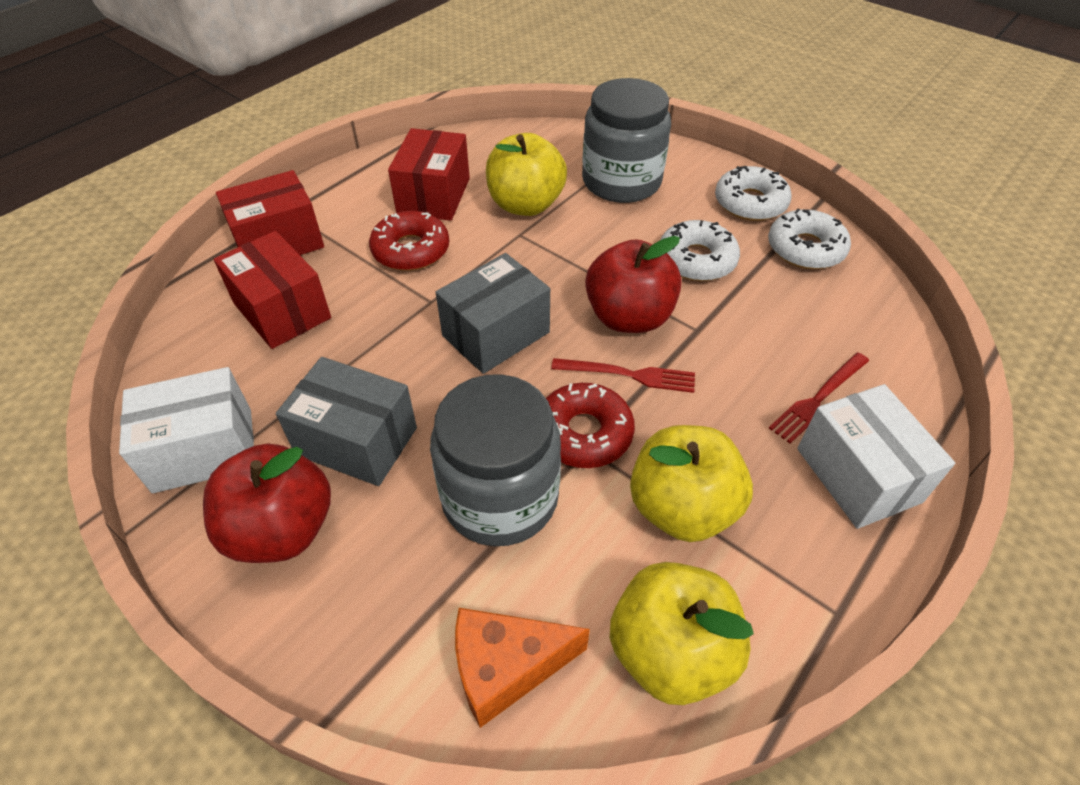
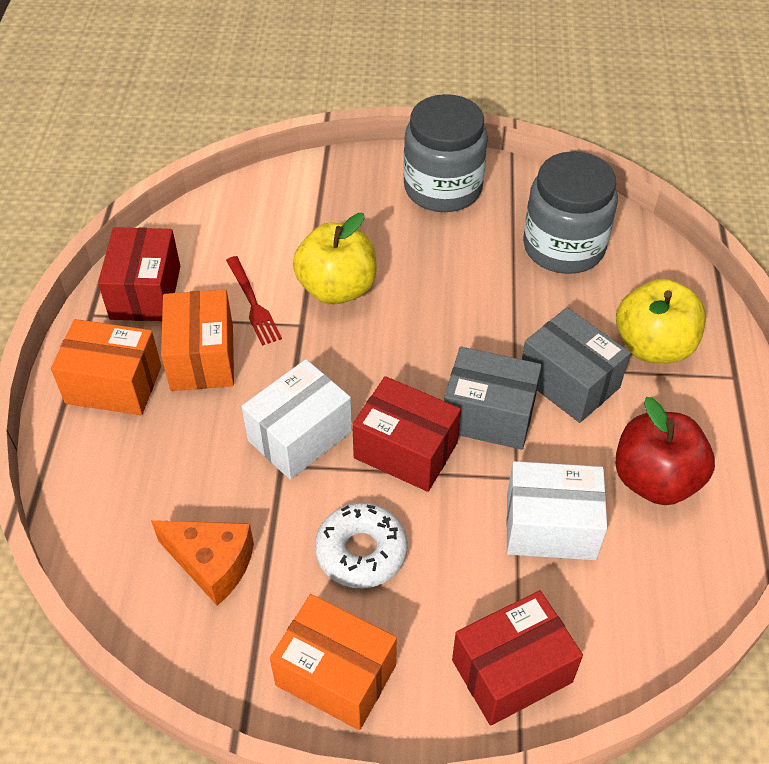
orange box: 0 -> 3
red apple: 2 -> 1
red donut: 2 -> 0
red fork: 2 -> 1
white donut: 3 -> 1
yellow apple: 3 -> 2

